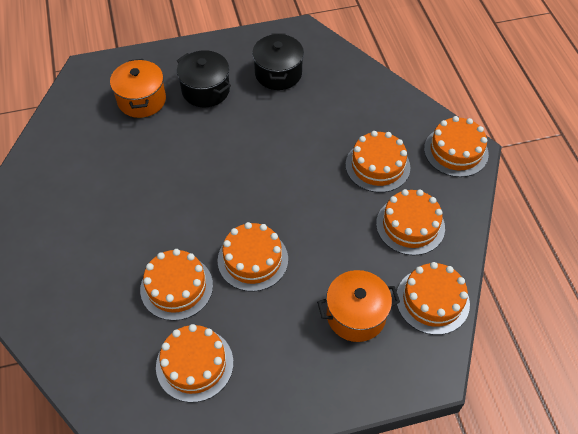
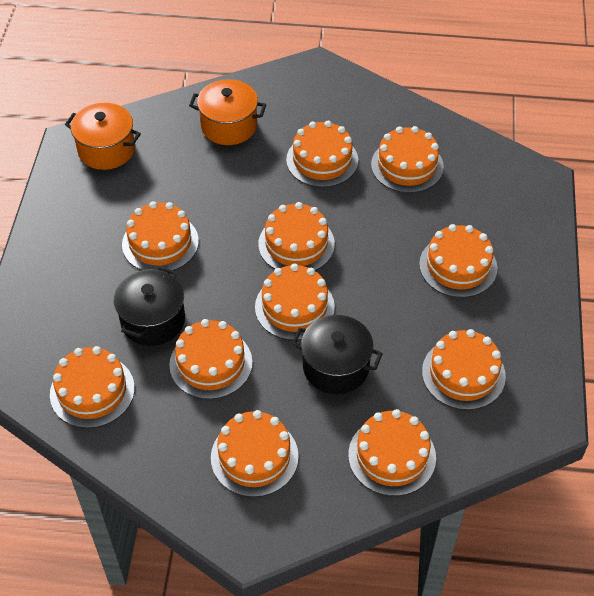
orange cake: 7 -> 11

